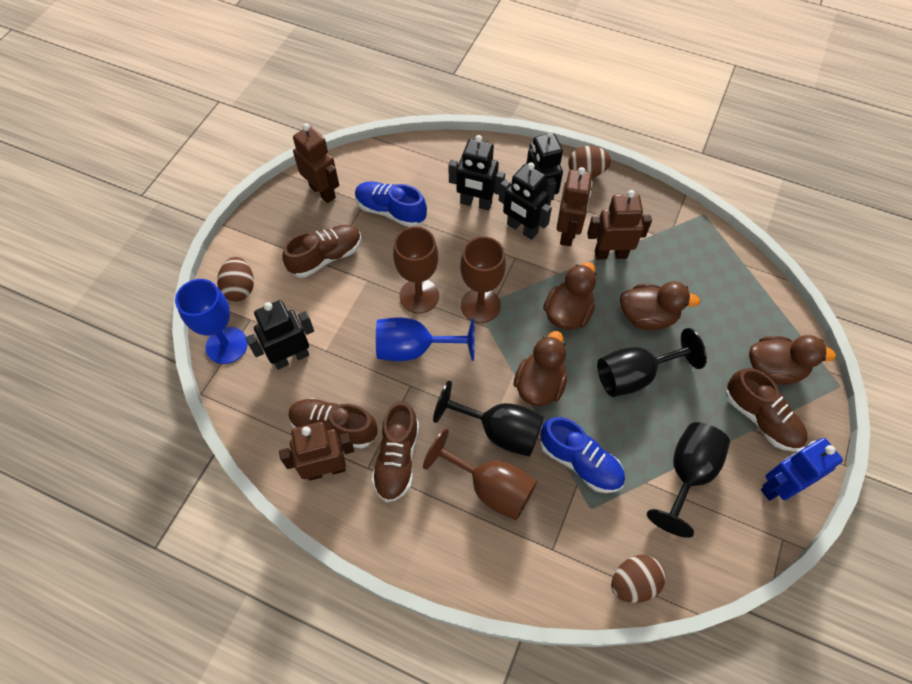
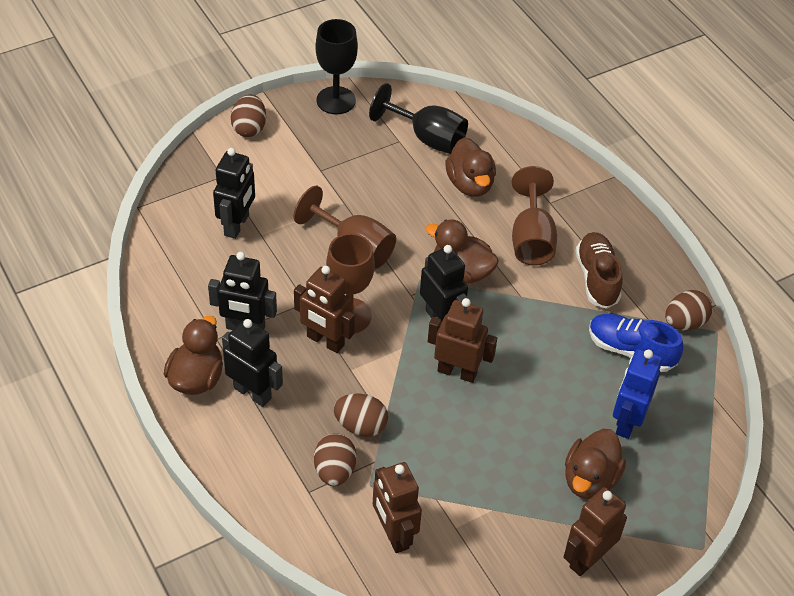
black goblet: 3 -> 2
blue goblet: 2 -> 0
blue shoe: 2 -> 1
brown egg: 3 -> 4
brown shoe: 4 -> 1

